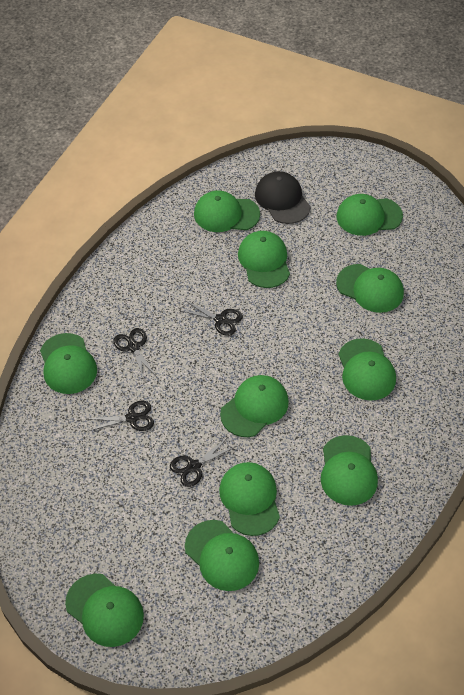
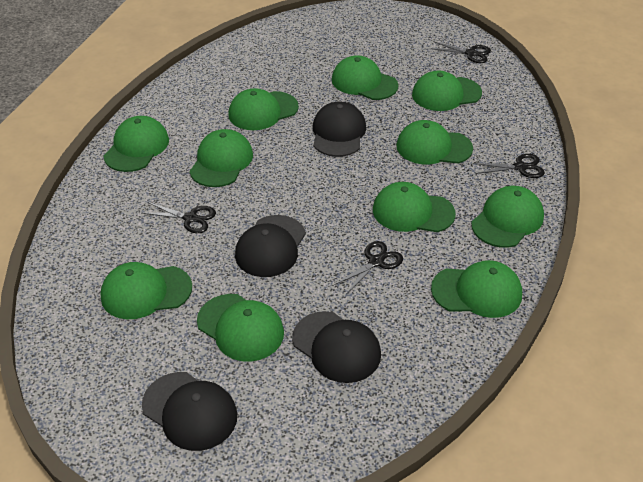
black cap: 1 -> 4

